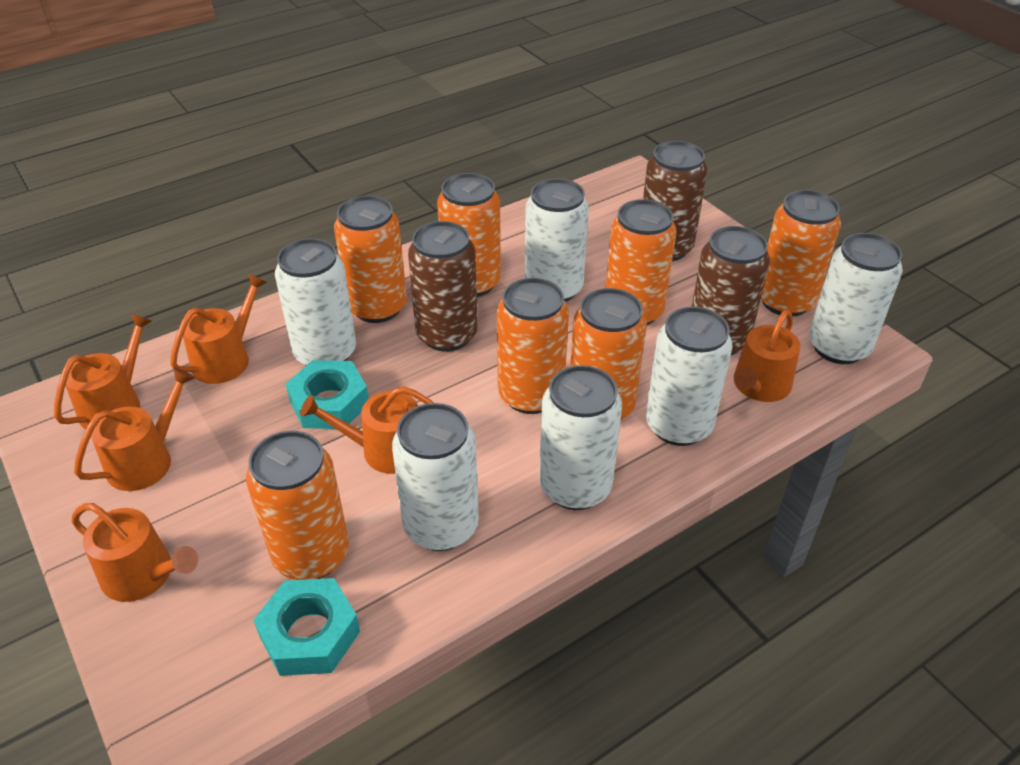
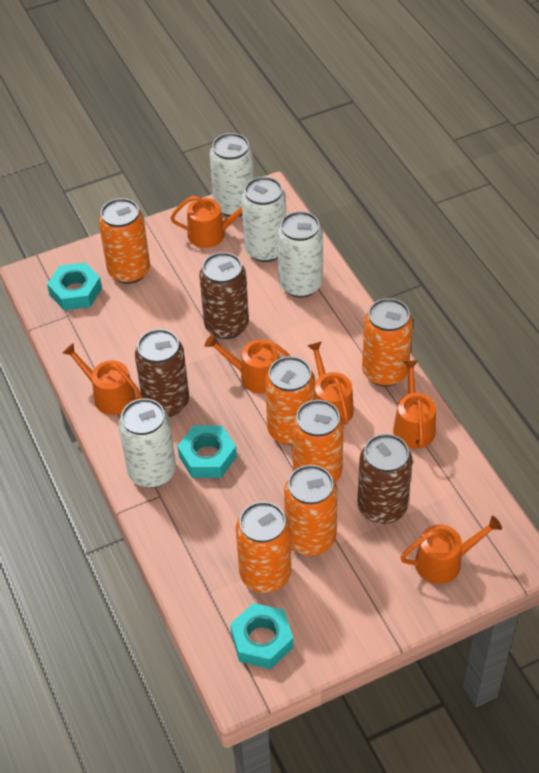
orange can: 7 -> 6
turquoise nut: 2 -> 3
white can: 6 -> 4

